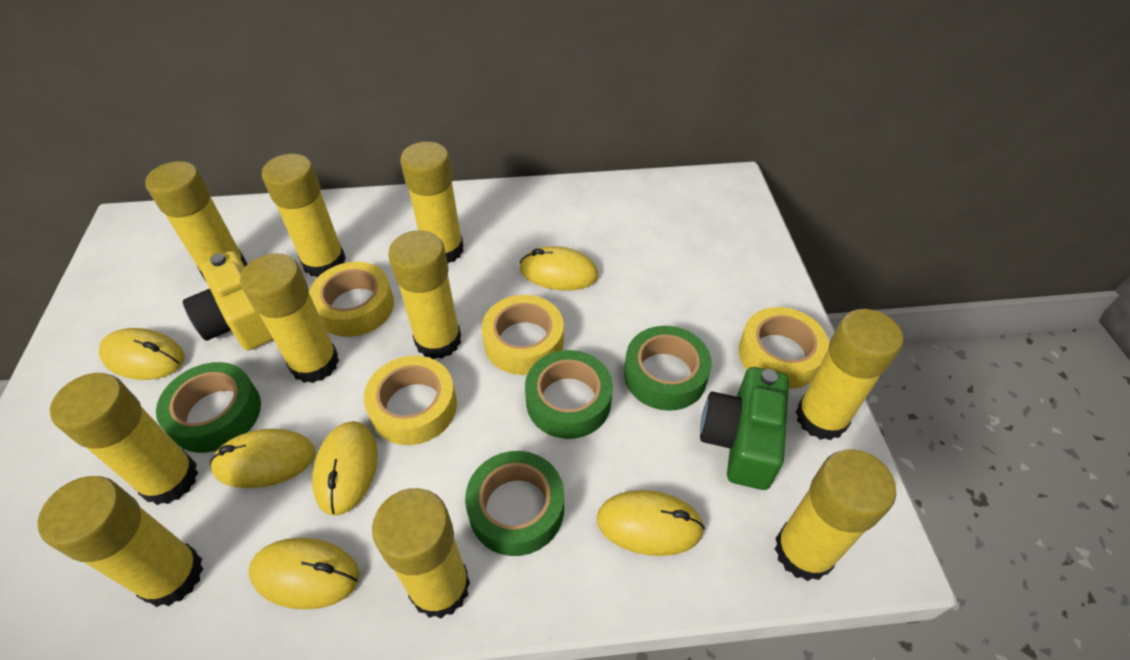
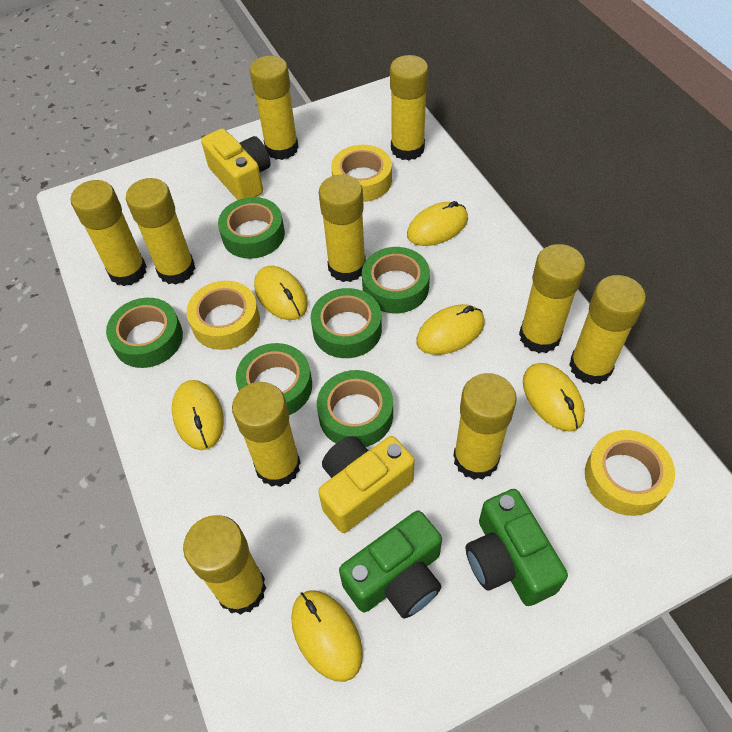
green camera: 1 -> 2
green tape: 4 -> 6
yellow camera: 1 -> 2
yellow tape: 4 -> 3

